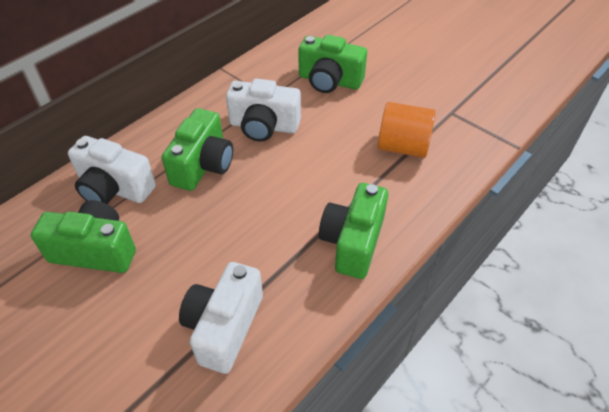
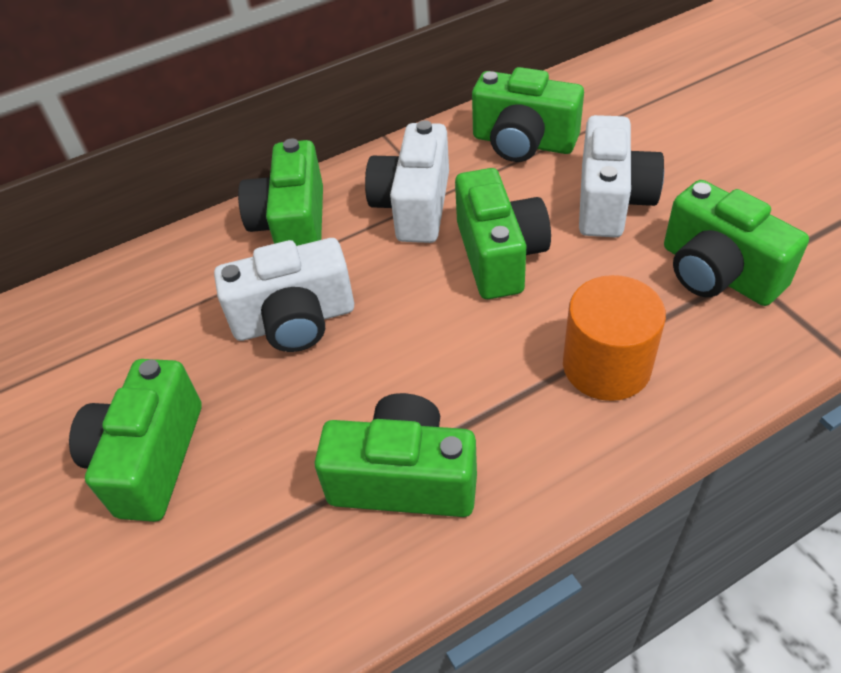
green camera: 4 -> 6

